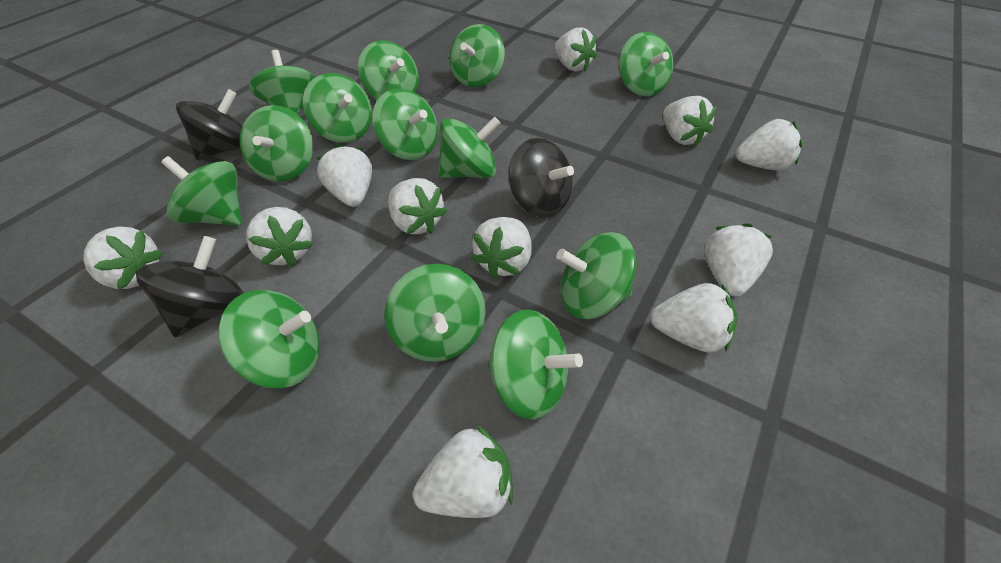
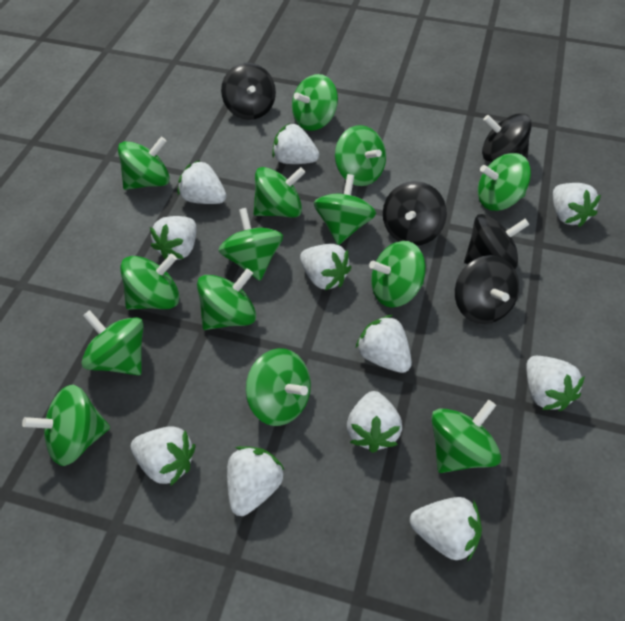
black spinning top: 3 -> 5
green spinning top: 13 -> 14

